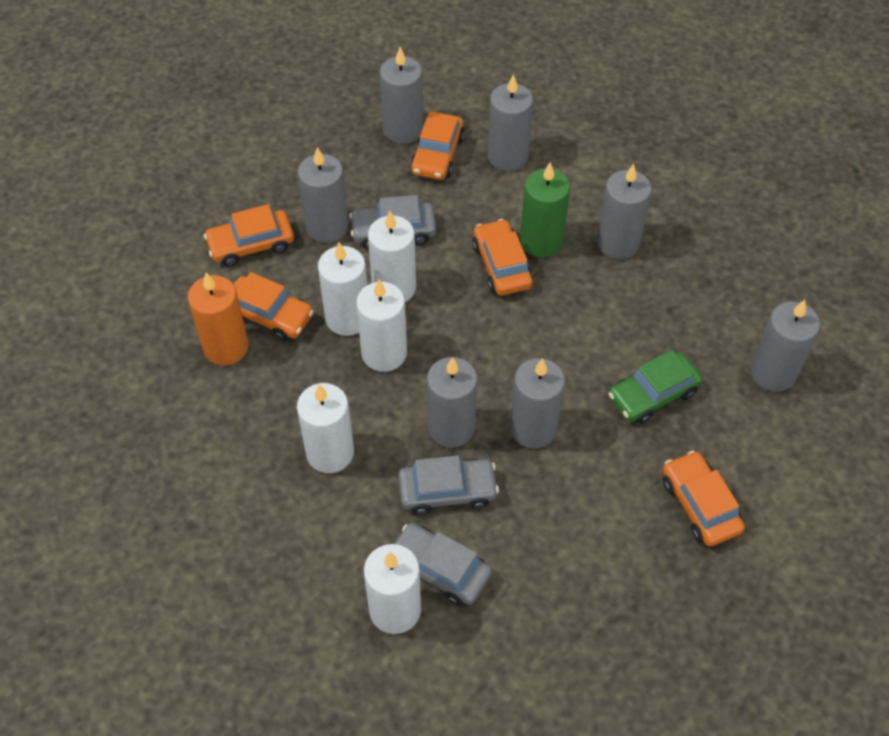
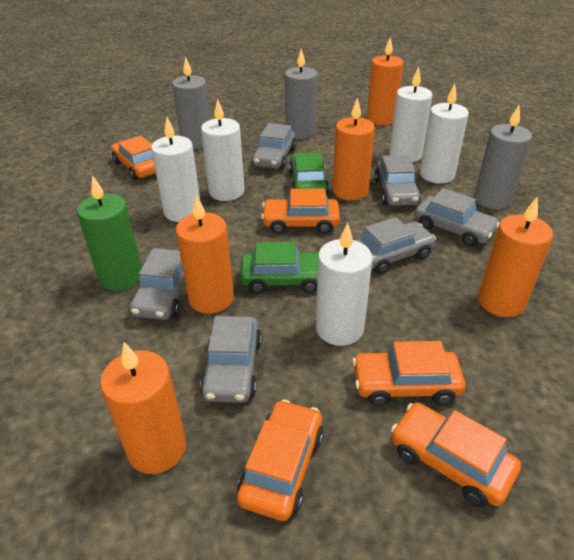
green car: 1 -> 2
grey candle: 7 -> 3
grey car: 3 -> 6
orange candle: 1 -> 5

